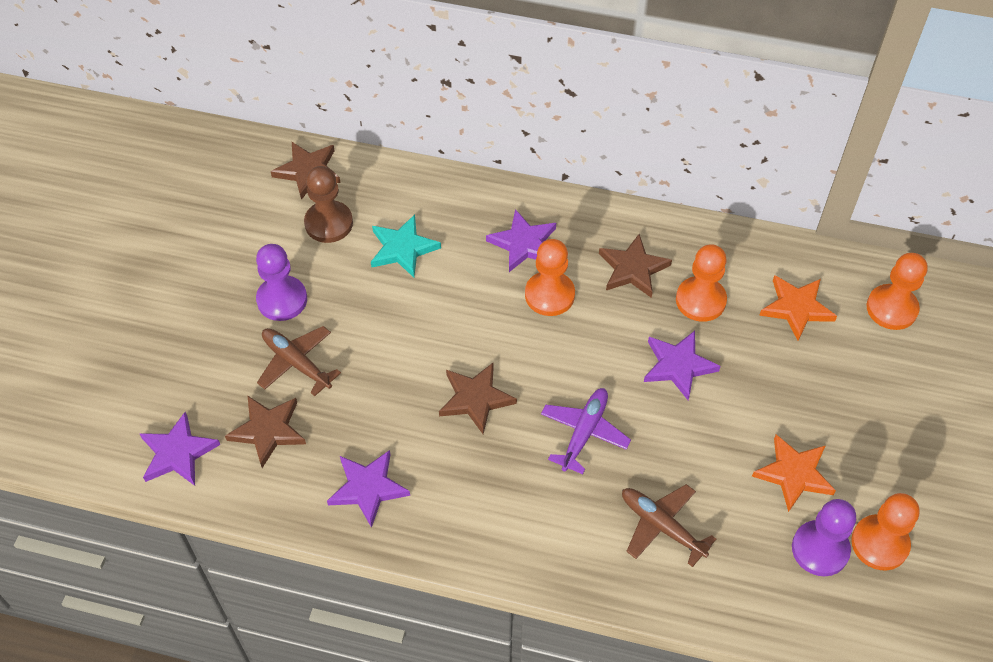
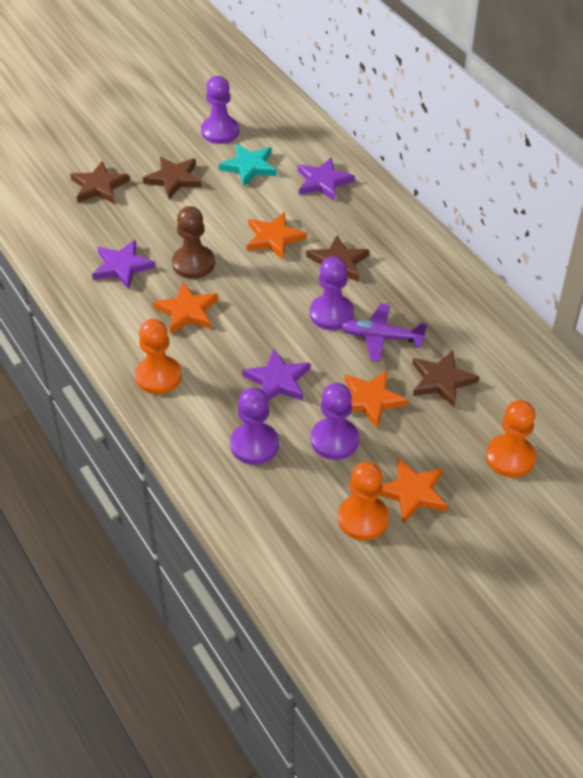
brown plane: 2 -> 0
orange pawn: 4 -> 3
orange star: 2 -> 4
purple pawn: 2 -> 4
purple star: 4 -> 3

